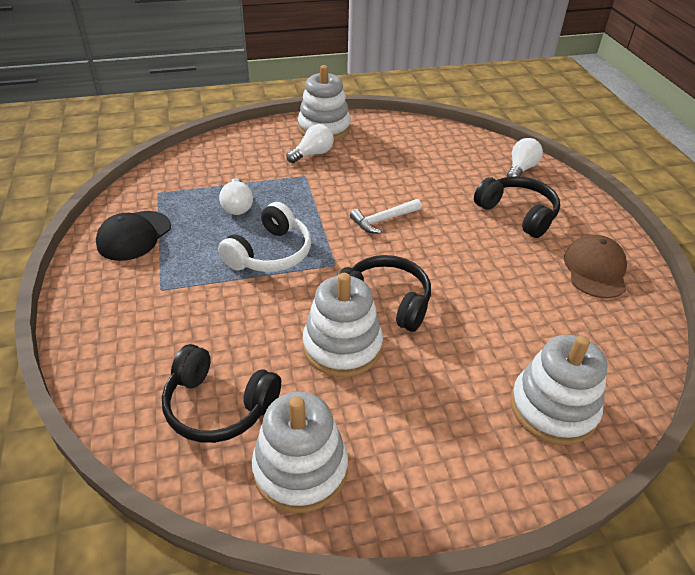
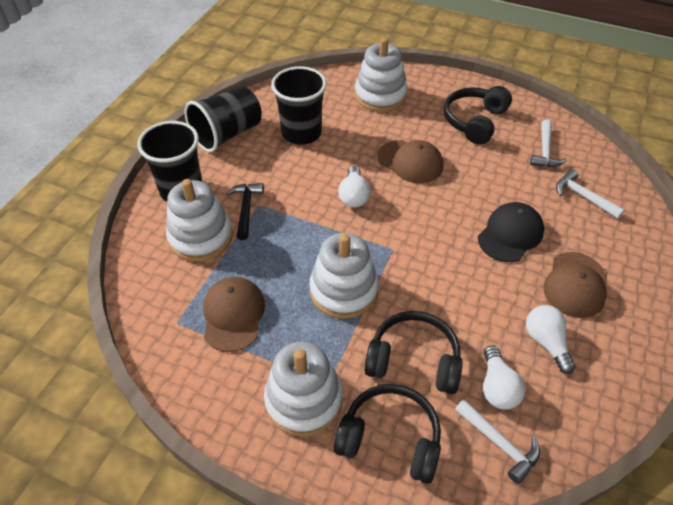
black cup: 0 -> 3
black hammer: 0 -> 1
brown cap: 1 -> 3
white hammer: 1 -> 3
white headphones: 1 -> 0

